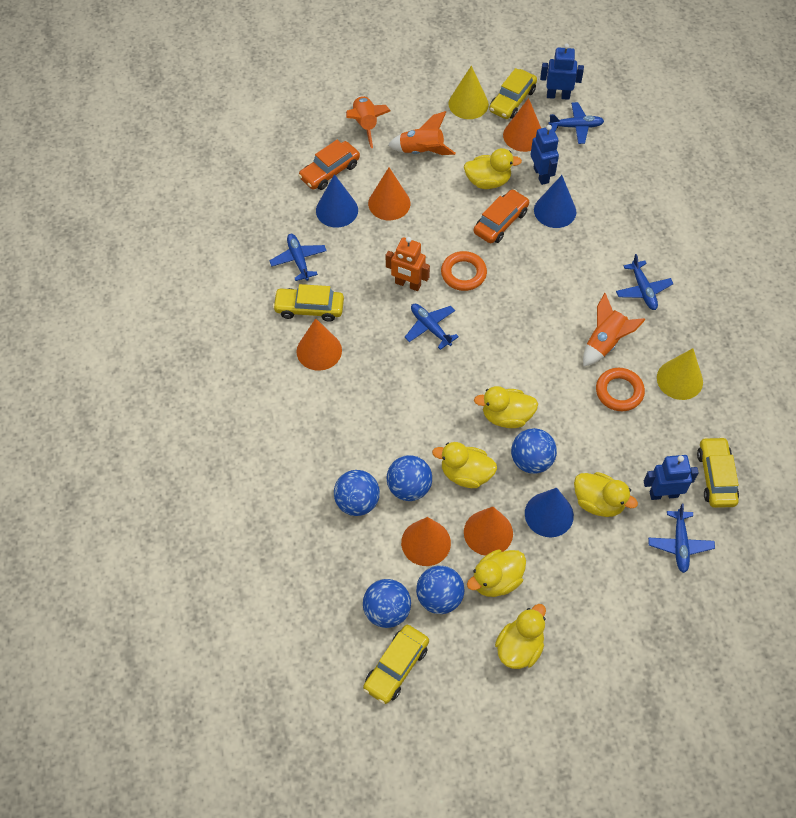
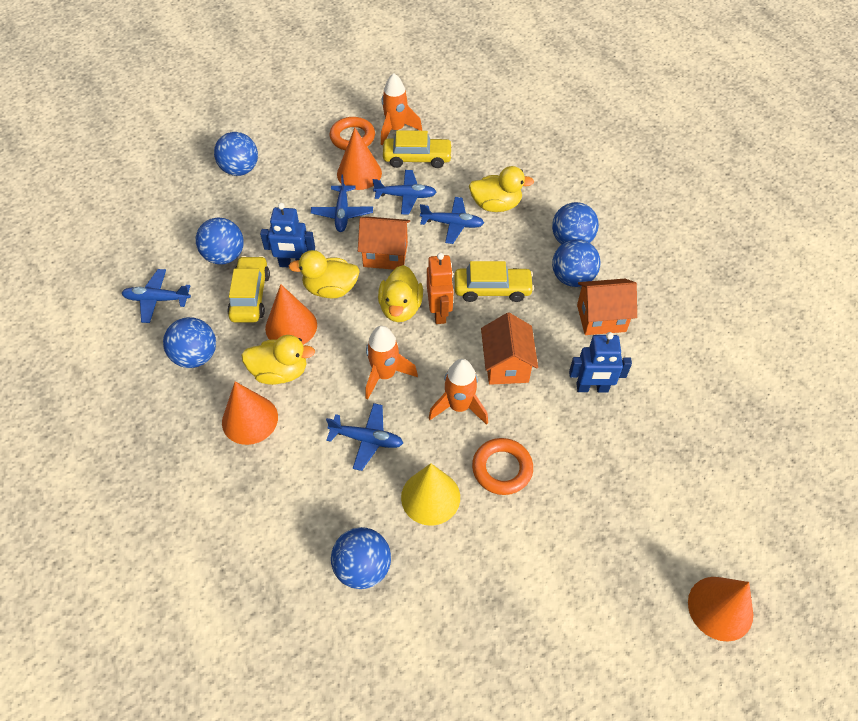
blue ball: 5 -> 6
blue cone: 3 -> 0
blue robot: 3 -> 2
orange car: 2 -> 0
orange cone: 5 -> 4
orange house: 0 -> 3
yellow car: 4 -> 3
yellow cone: 2 -> 1
yellow duck: 6 -> 4

